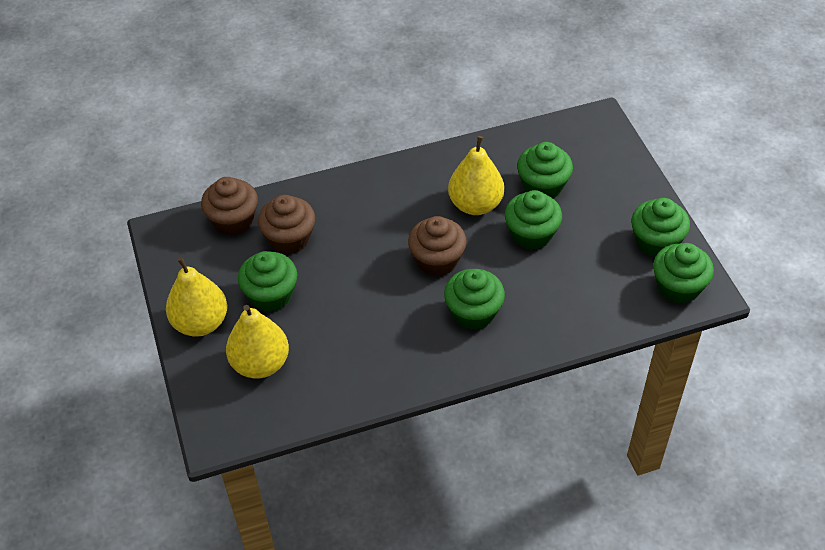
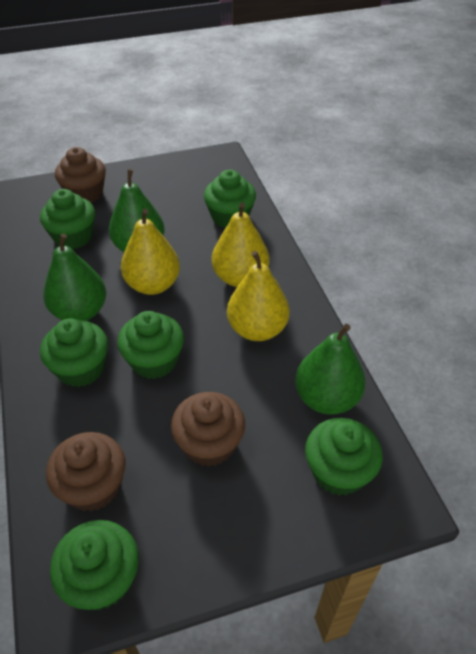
green pear: 0 -> 3

